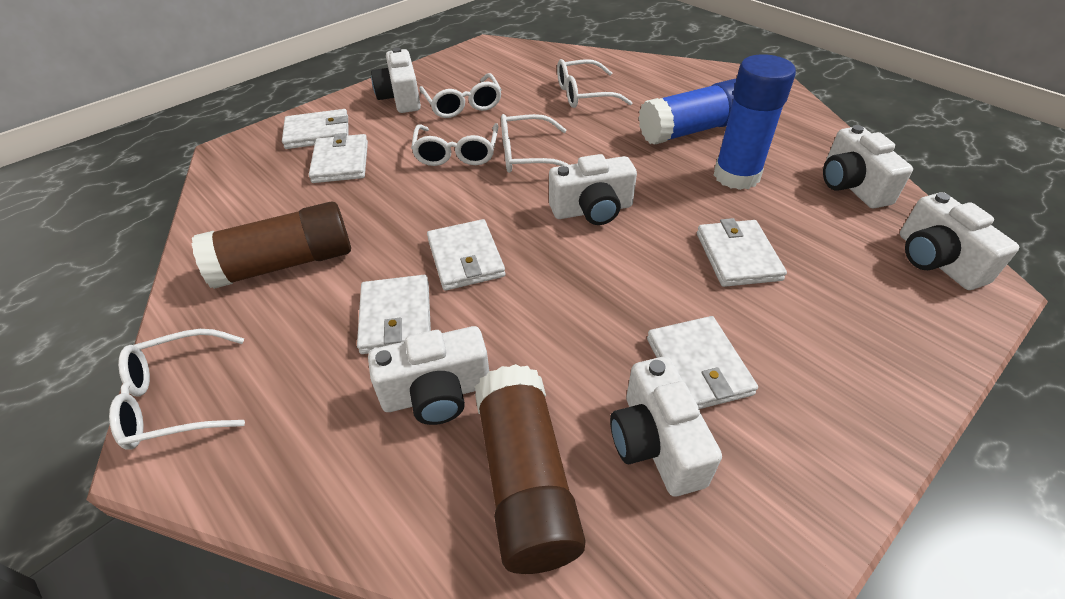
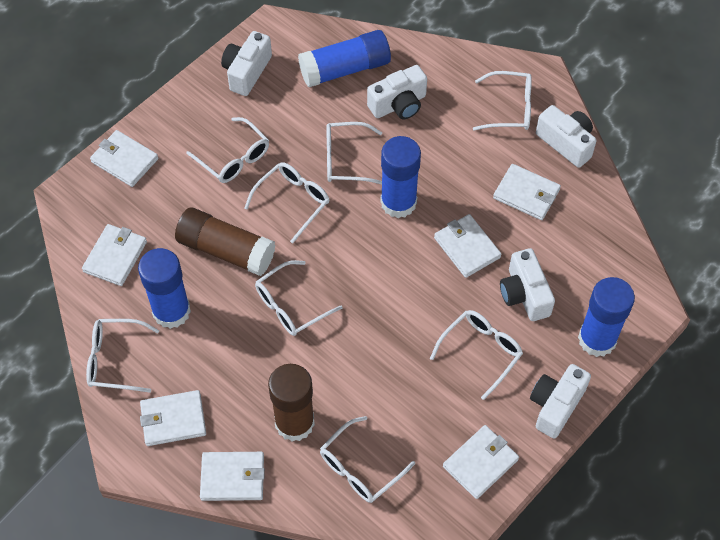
blue glue stick: 2 -> 4
white camera: 6 -> 5
white glasses: 5 -> 8
white wallet: 6 -> 7

